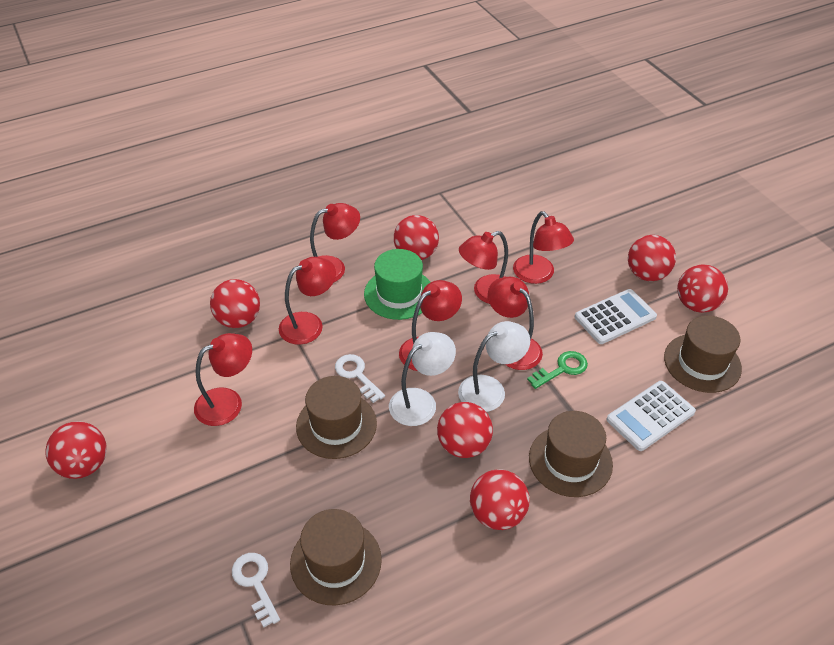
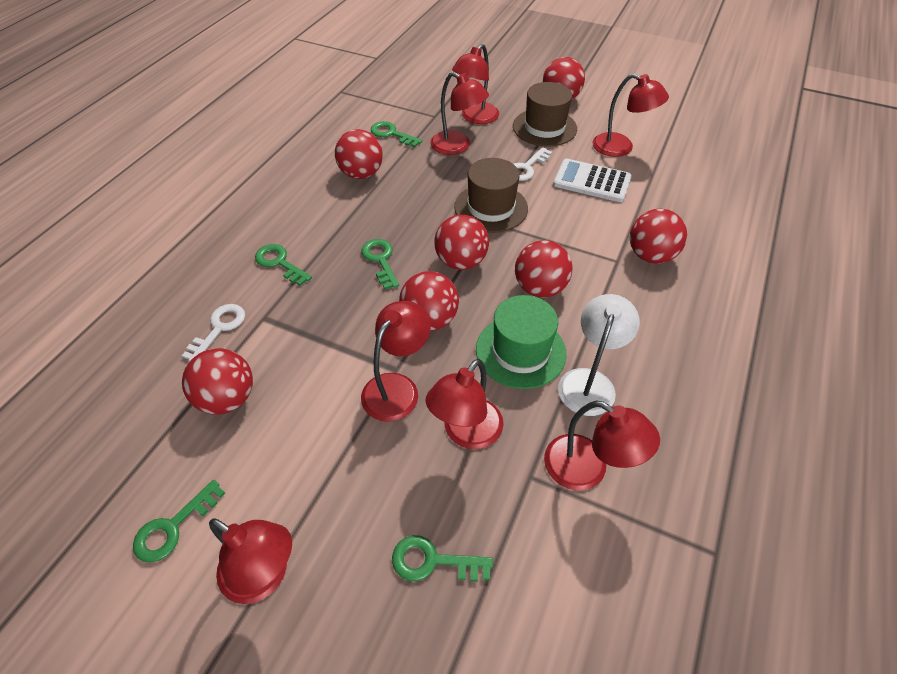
brown hat: 4 -> 2
green key: 1 -> 5
white calculator: 2 -> 1
white lamp: 2 -> 1

